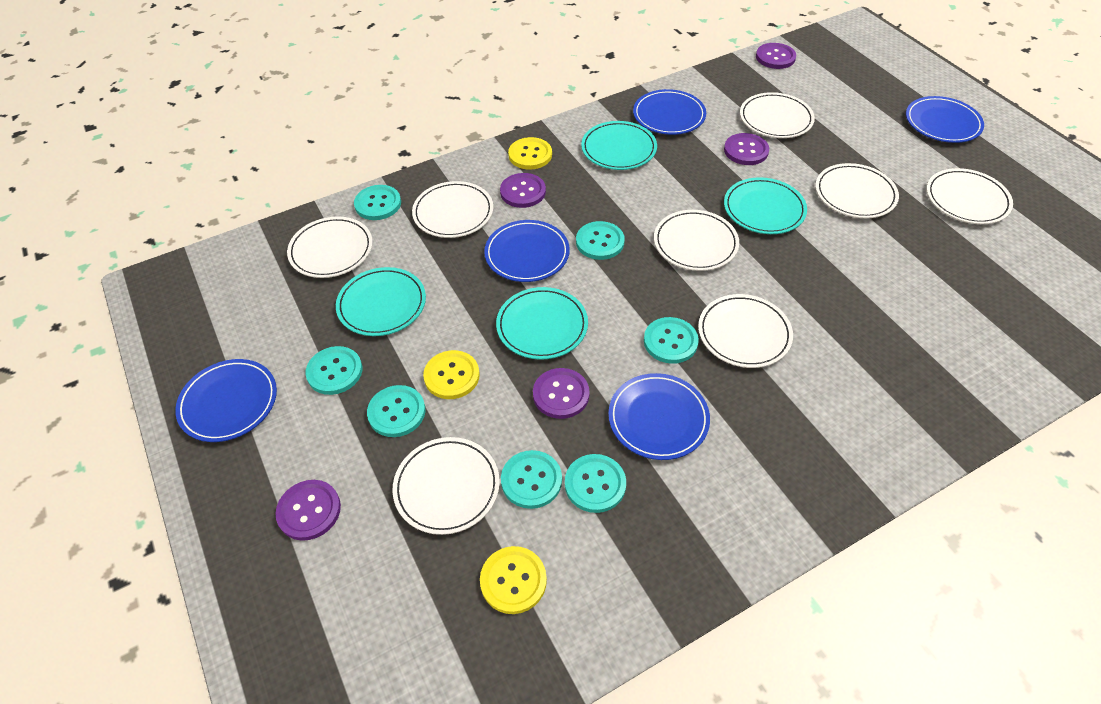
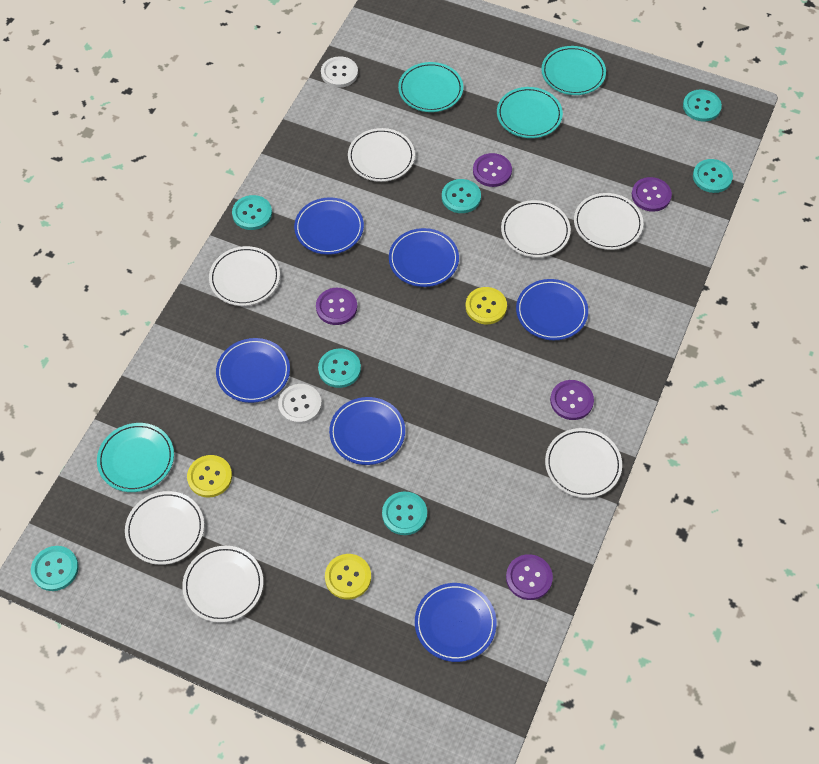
blue plate: 5 -> 6
white button: 0 -> 2
white plate: 8 -> 7

